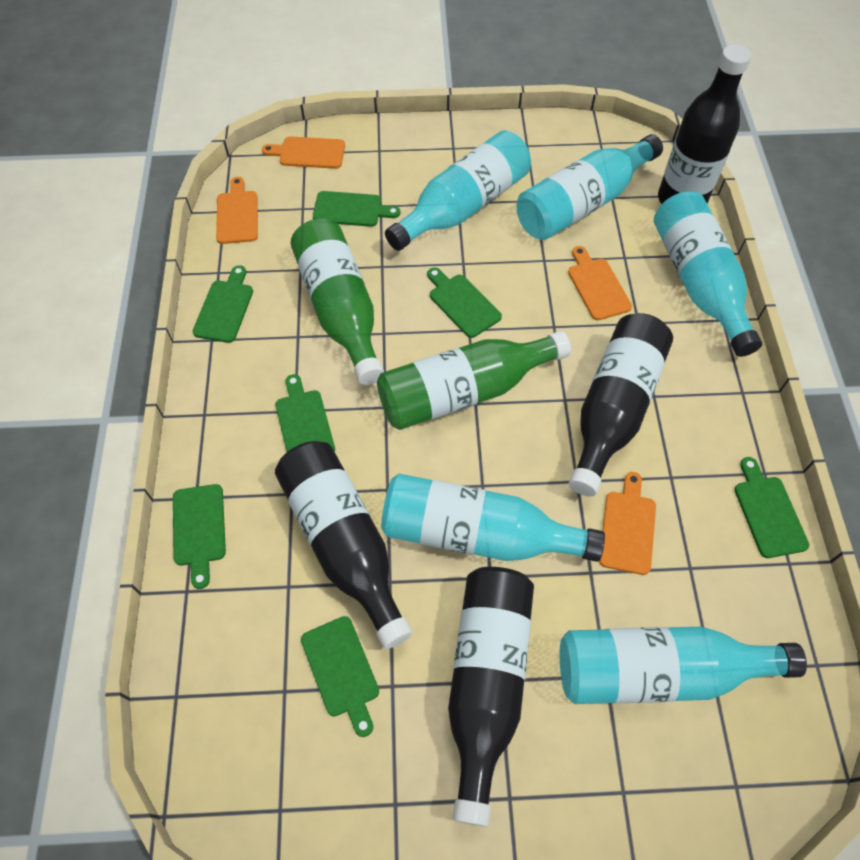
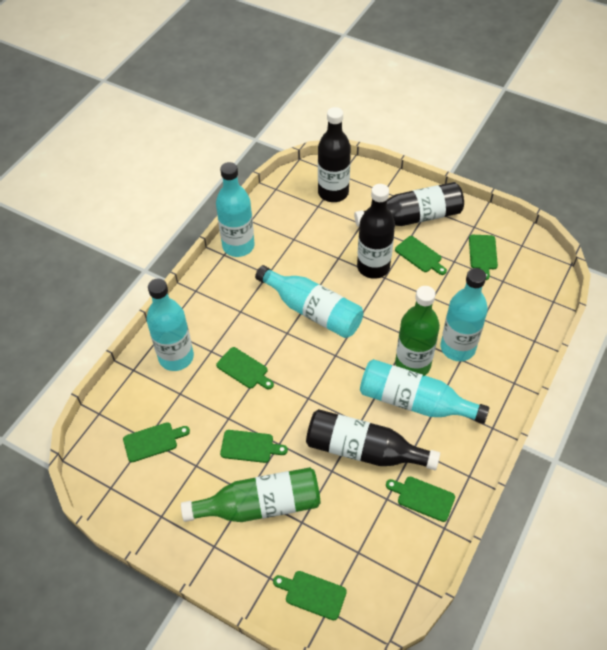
orange cutting board: 4 -> 0

